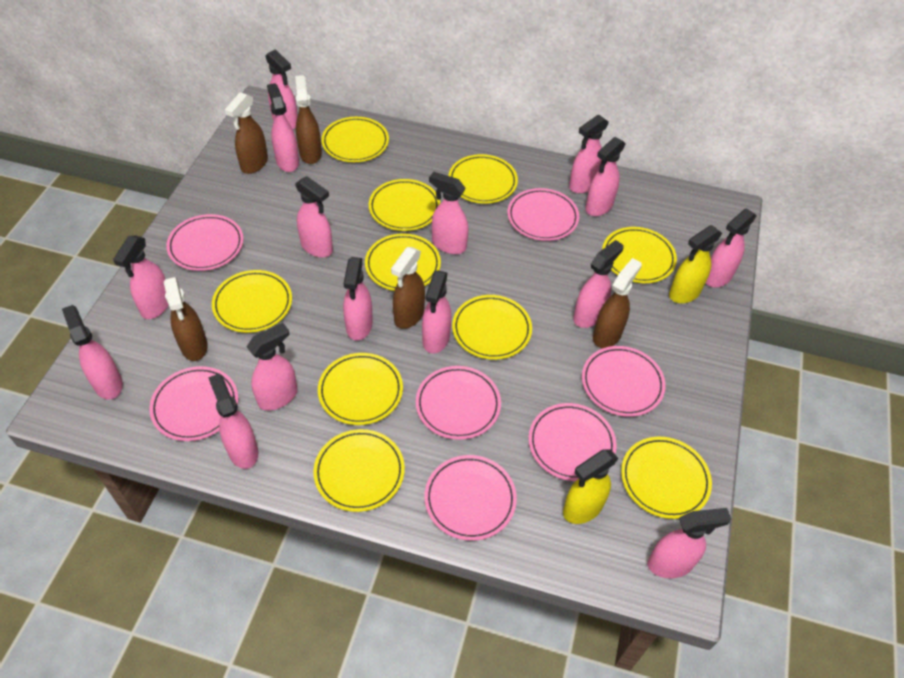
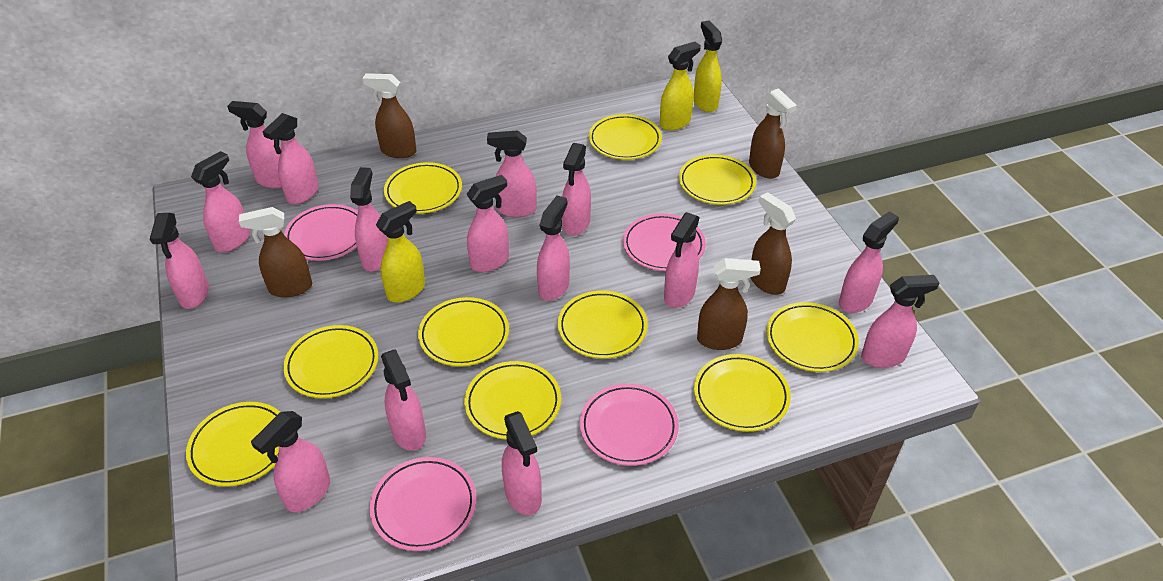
pink plate: 7 -> 4
yellow spray bottle: 2 -> 3

